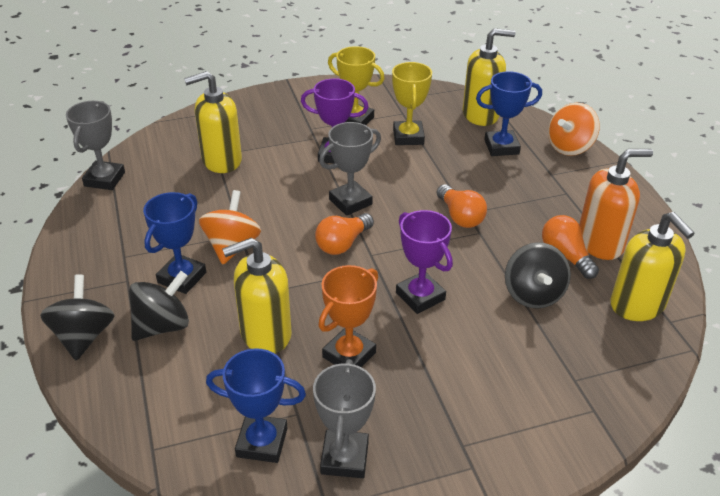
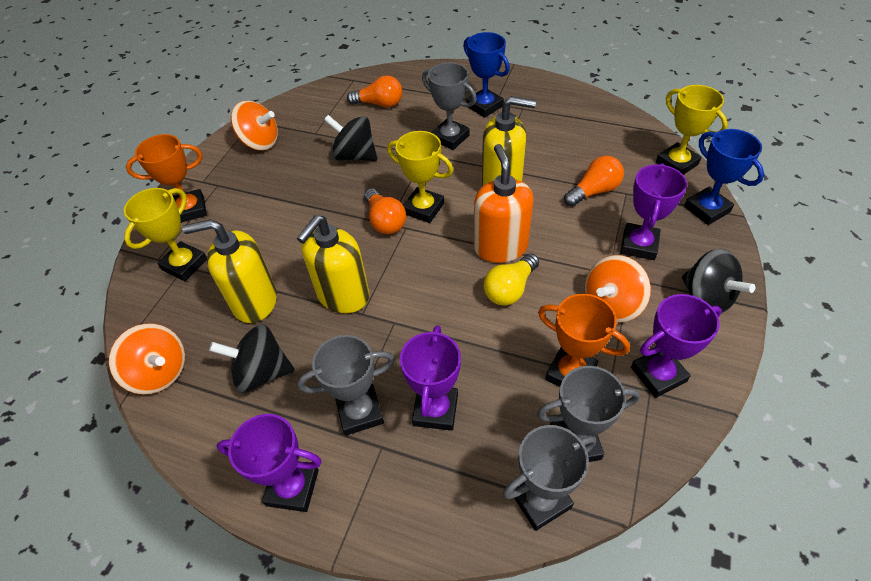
blue trophy: 3 -> 2
grey trophy: 3 -> 4
orange spinning top: 2 -> 3
orange trophy: 1 -> 2
purple trophy: 2 -> 4
yellow light bulb: 0 -> 1
yellow soap dispenser: 4 -> 3
yellow trophy: 2 -> 3

